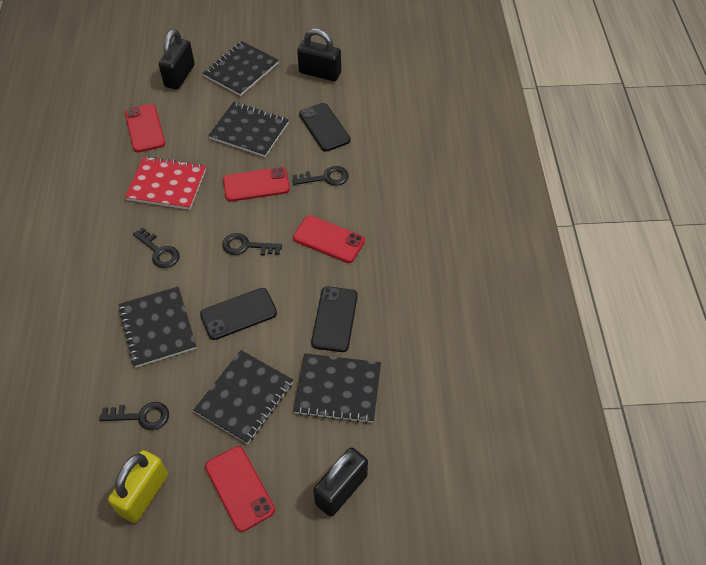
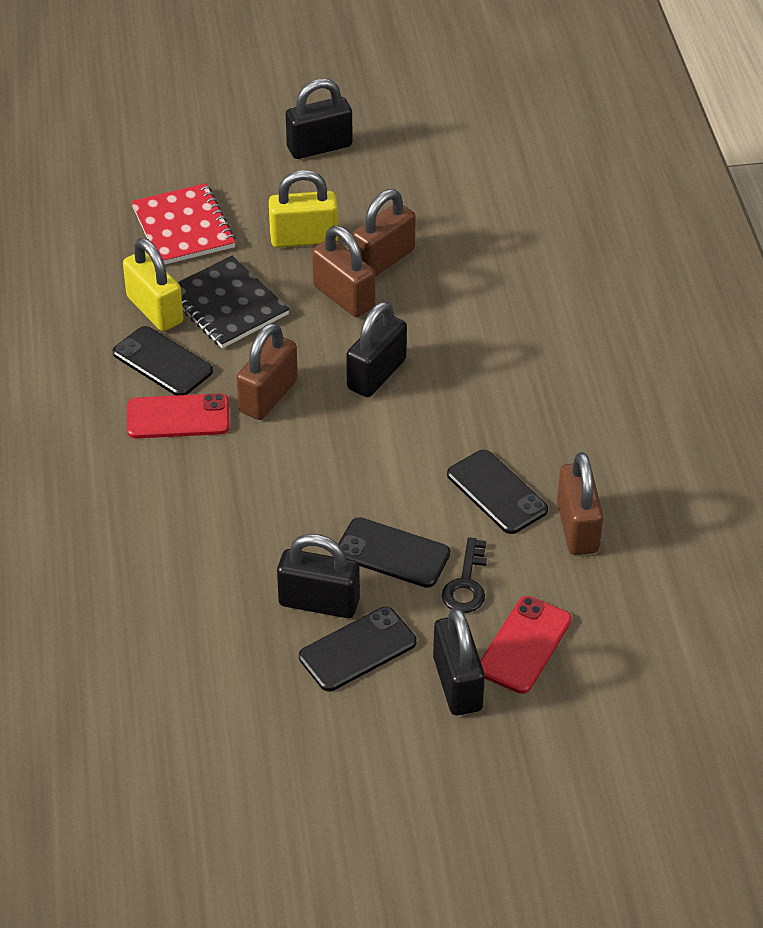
black key: 4 -> 1
black notebook: 5 -> 1
black padlock: 3 -> 4
black phone: 3 -> 4
brown padlock: 0 -> 4
red phone: 4 -> 2
yellow padlock: 1 -> 2

